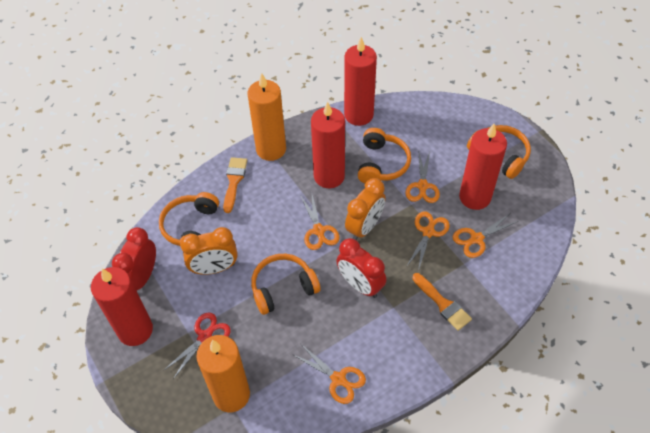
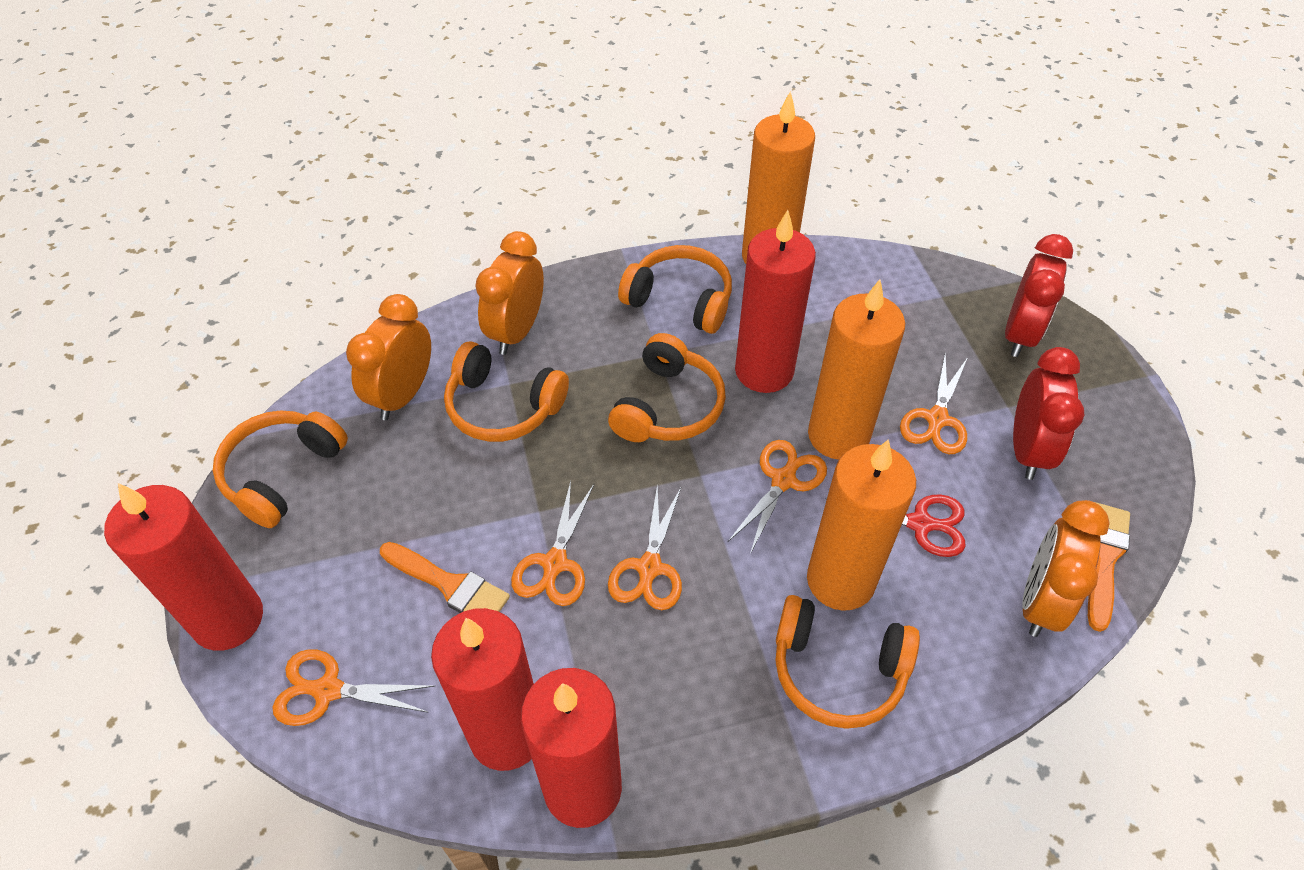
orange candle: 2 -> 3
orange clock: 2 -> 3
orange headphones: 4 -> 5

